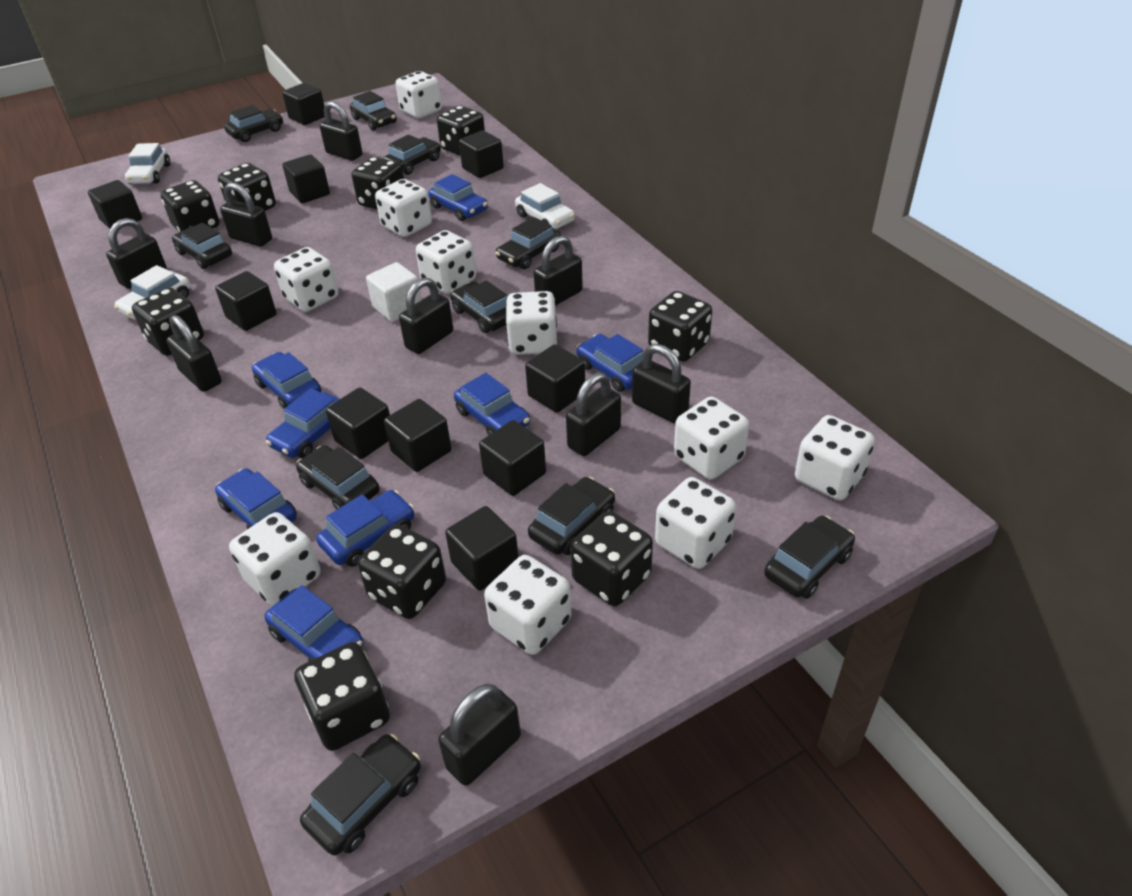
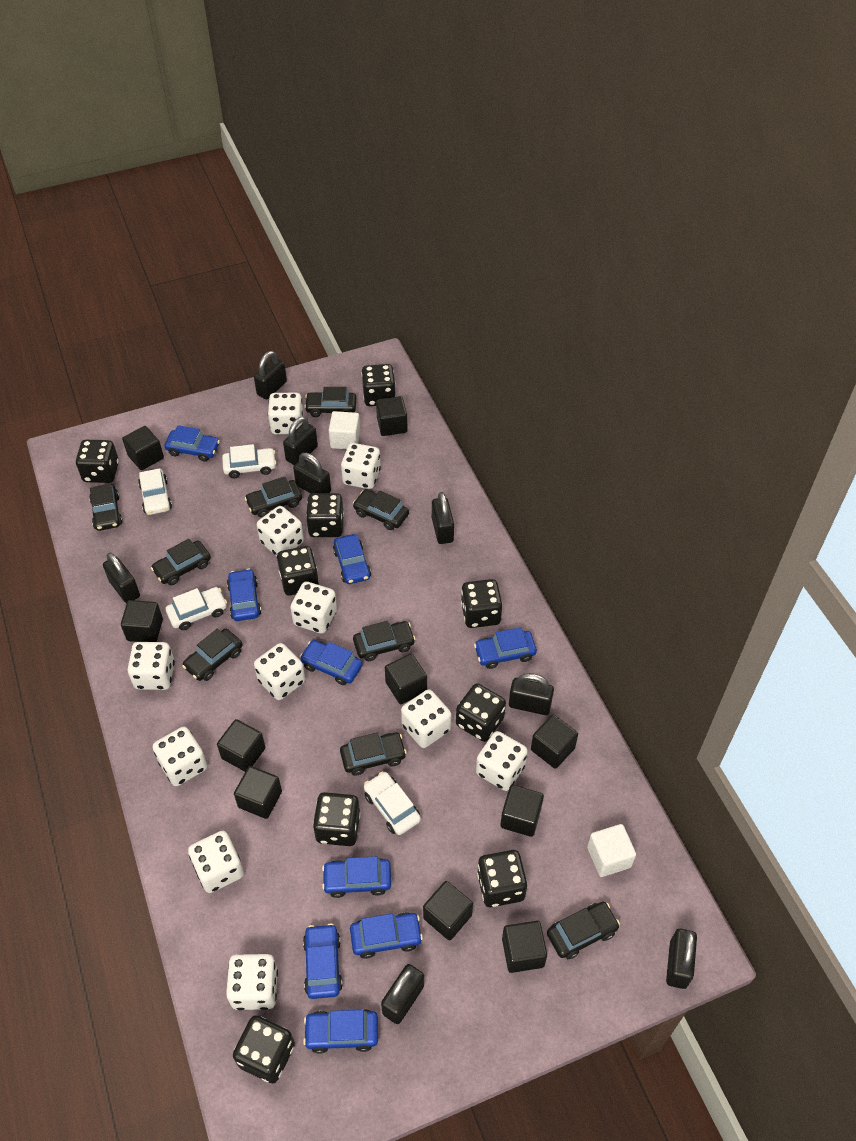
black car: 10 -> 9
black padlock: 9 -> 8
blue car: 8 -> 9
white car: 3 -> 4
white cube: 1 -> 2
white dice: 10 -> 11

